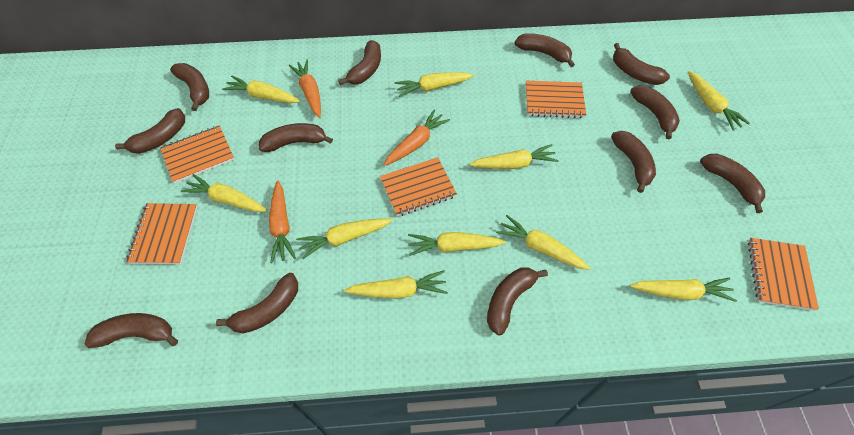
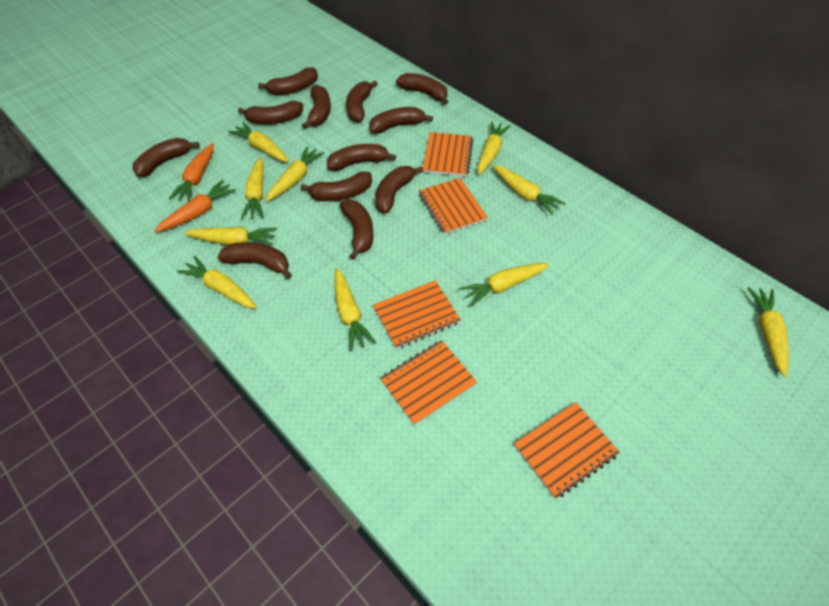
orange carrot: 3 -> 2

